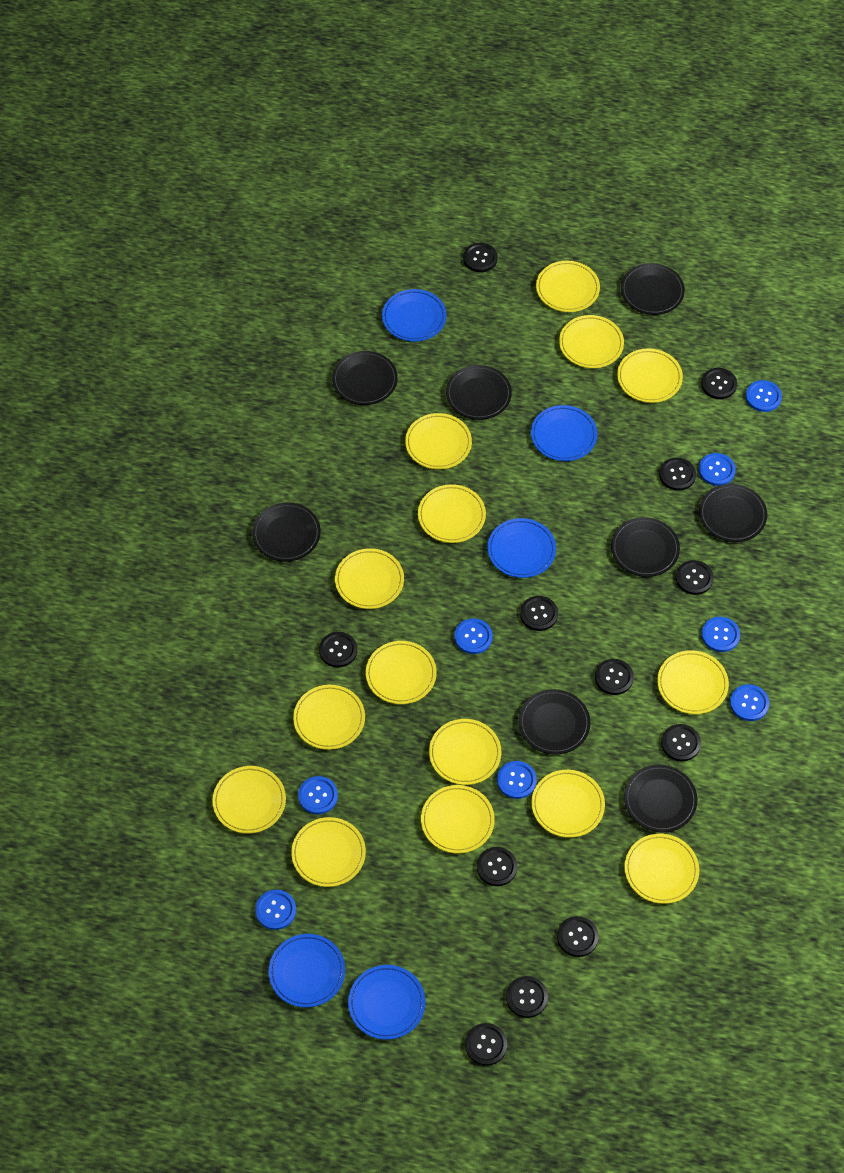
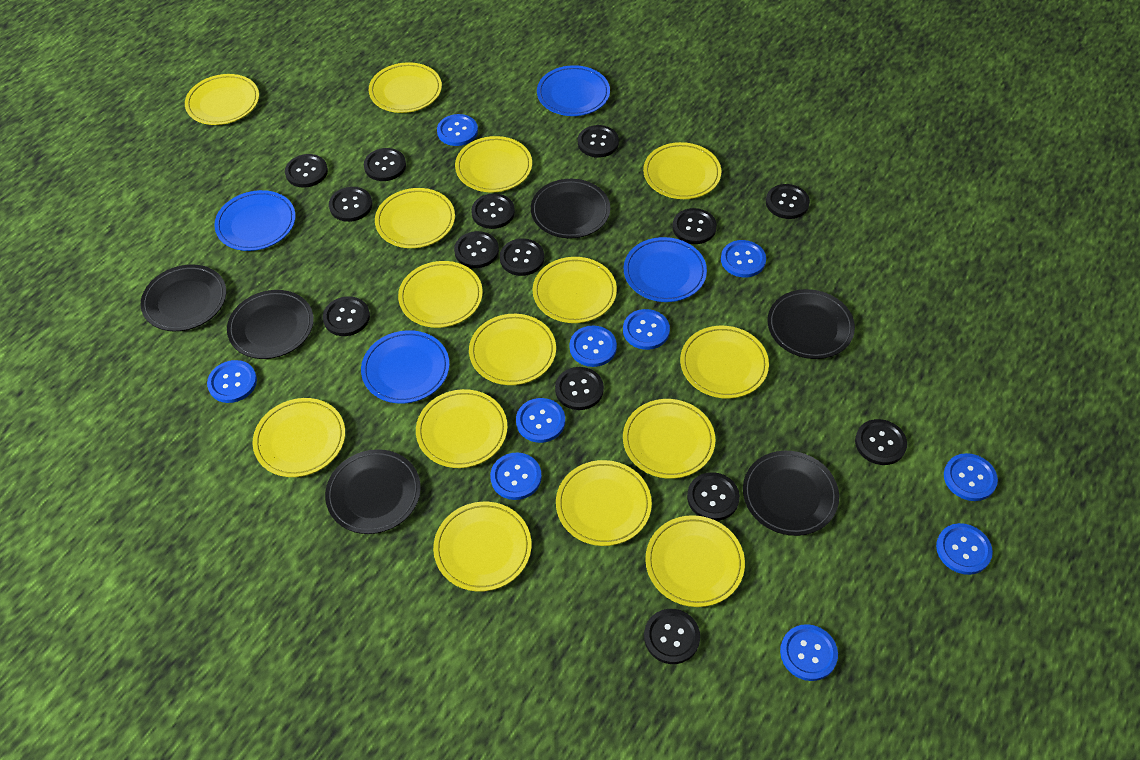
black button: 12 -> 14
black plate: 8 -> 6
blue button: 8 -> 10
blue plate: 5 -> 4

